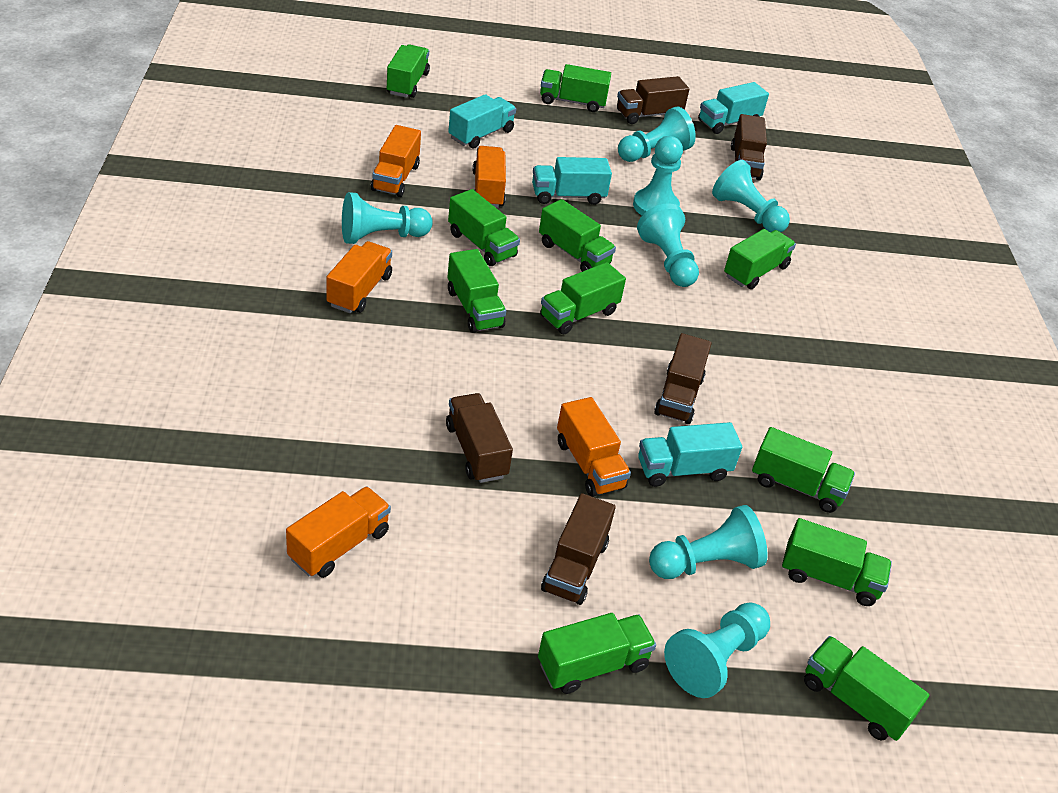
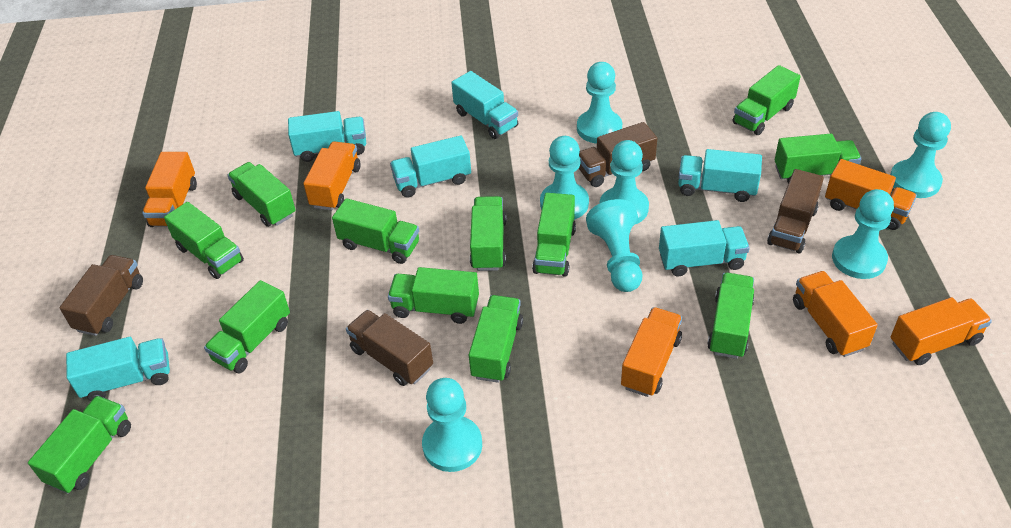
brown truck: 5 -> 4
green truck: 11 -> 12
orange truck: 5 -> 6
turquoise truck: 4 -> 6

